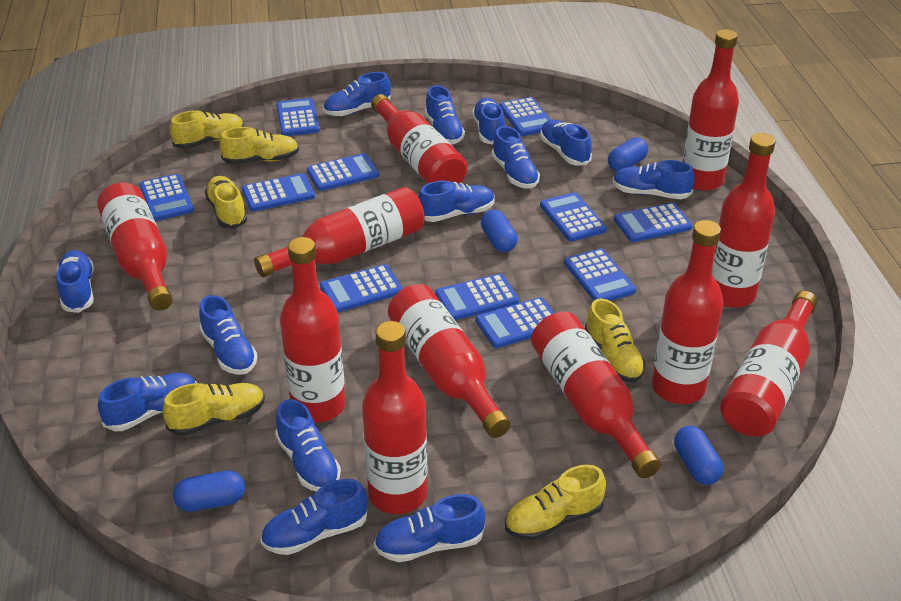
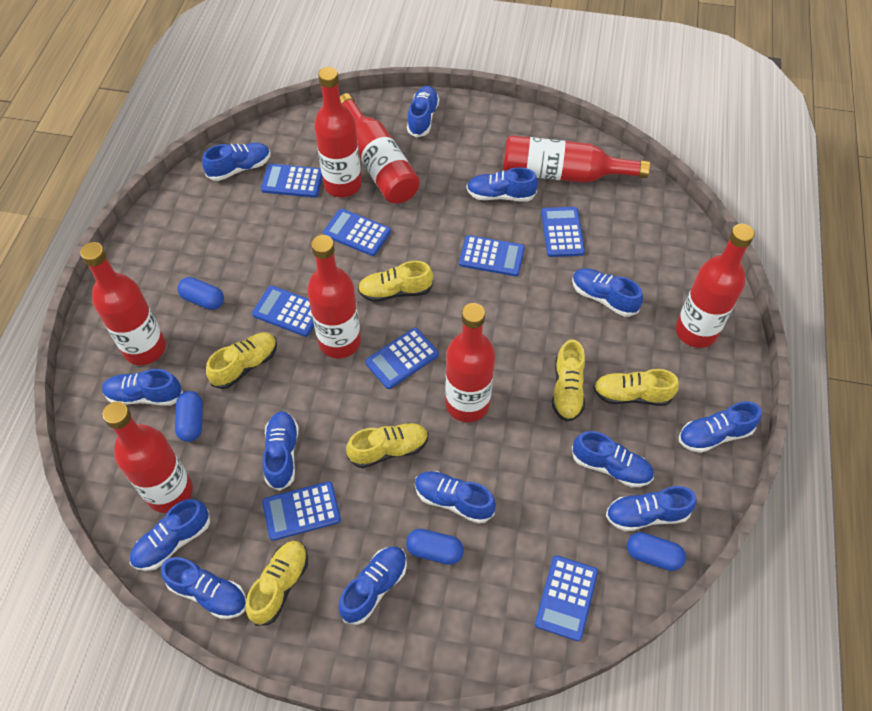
blue calculator: 11 -> 8
red bottle: 11 -> 8

